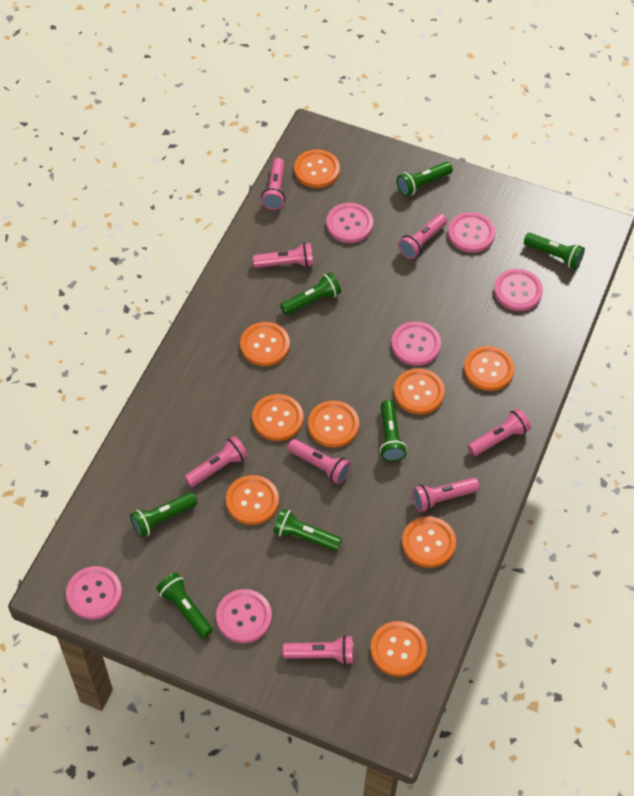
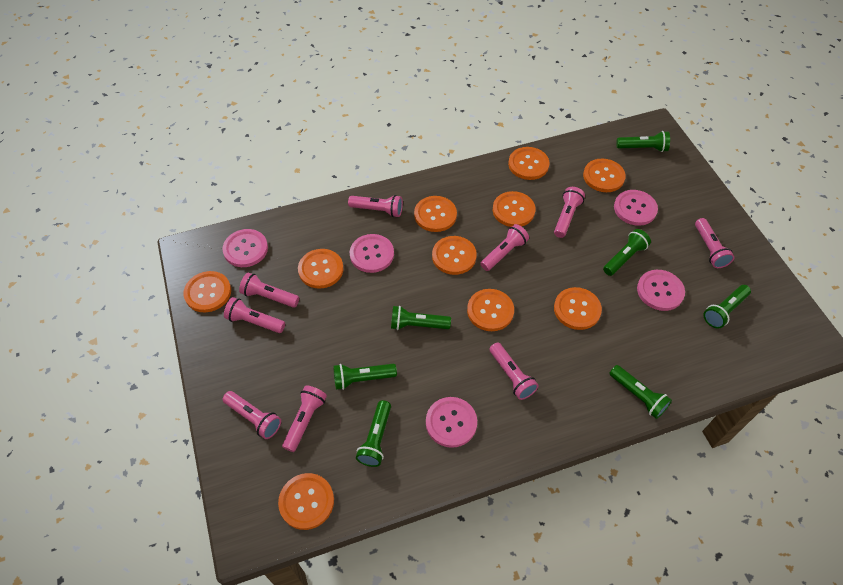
orange button: 9 -> 10
pink button: 6 -> 5
pink flashlight: 8 -> 9

